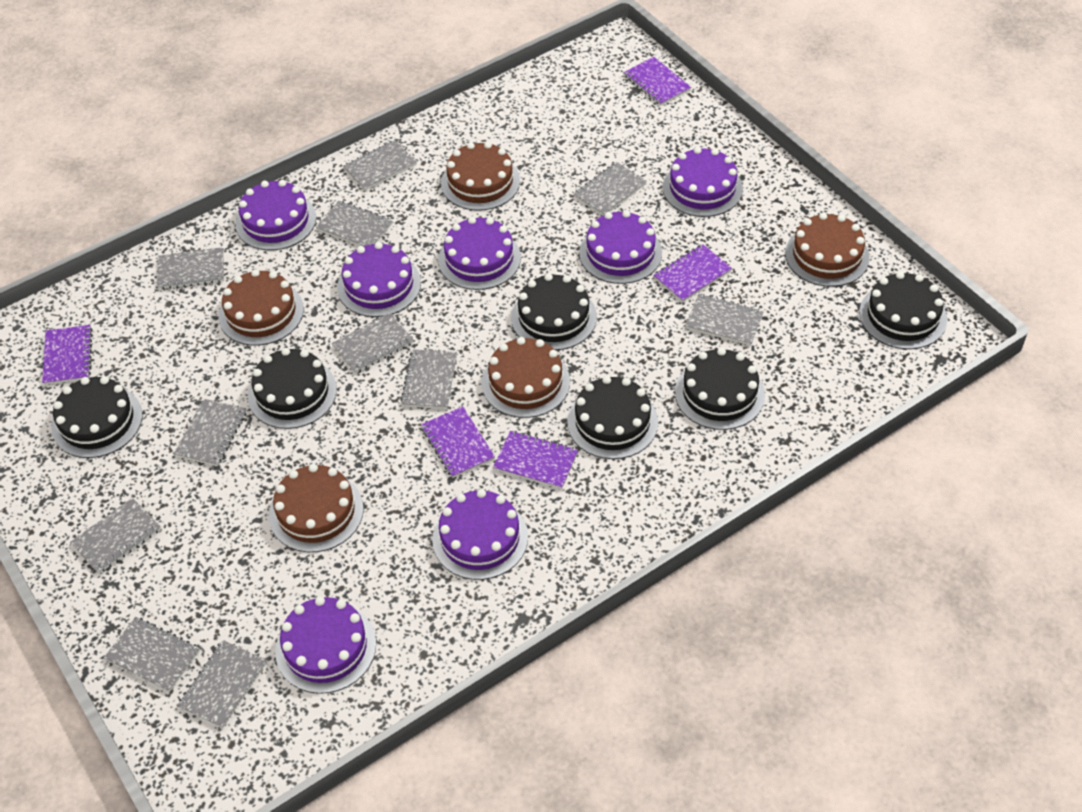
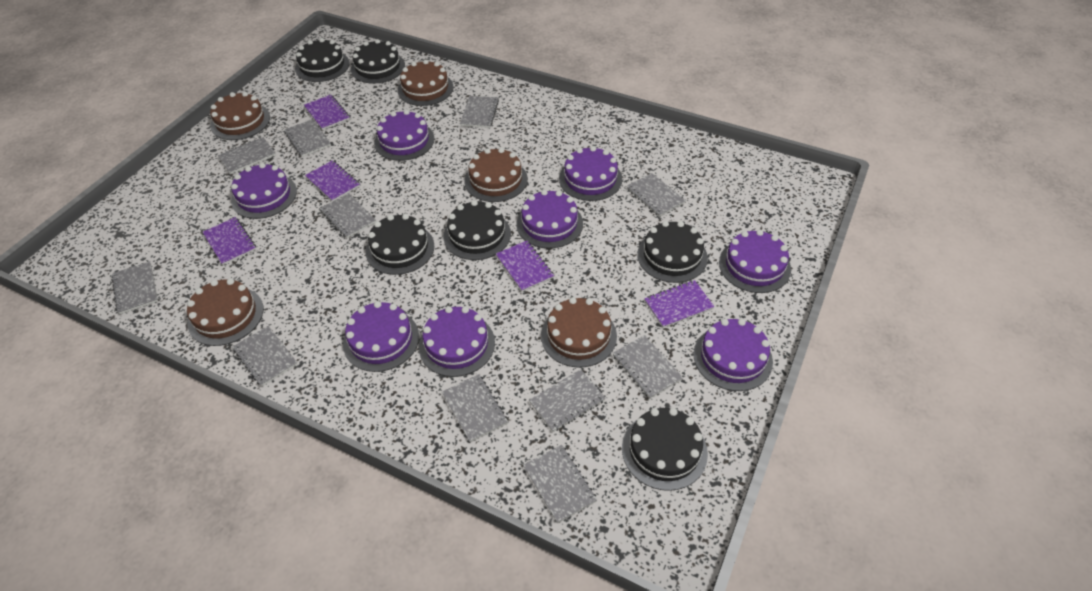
purple cake: 7 -> 8

